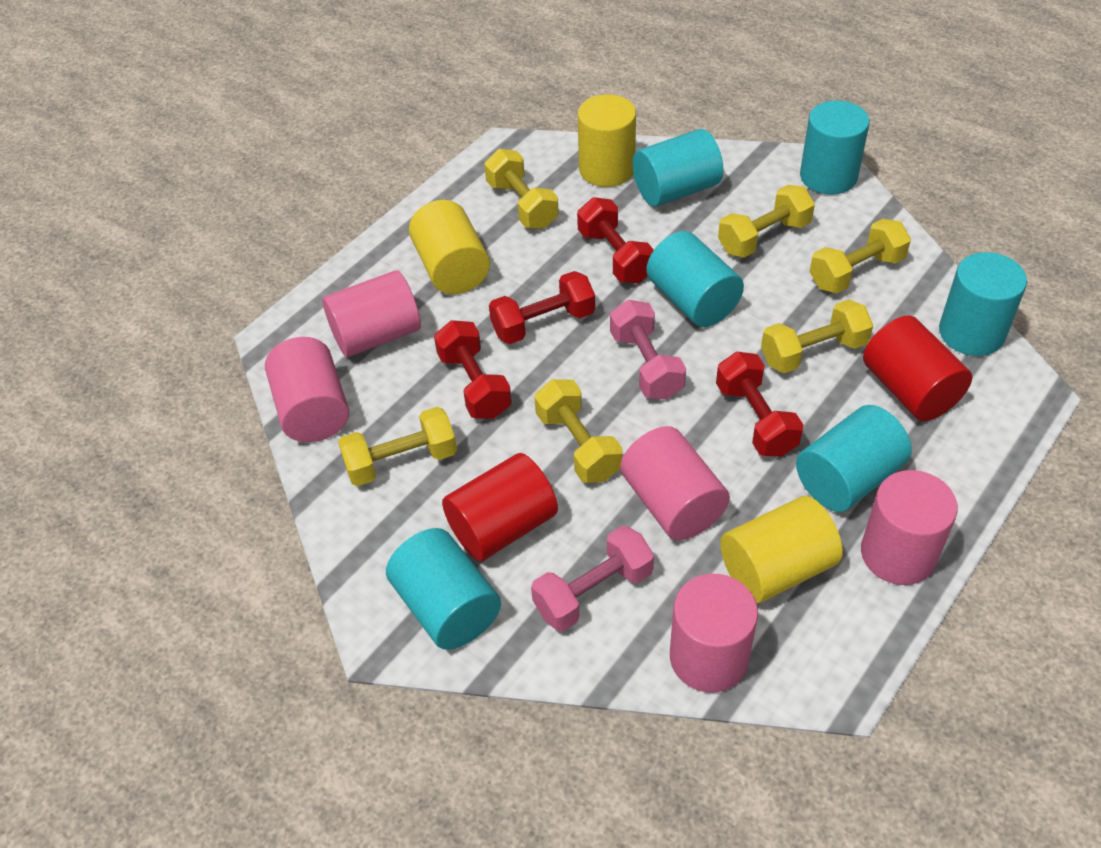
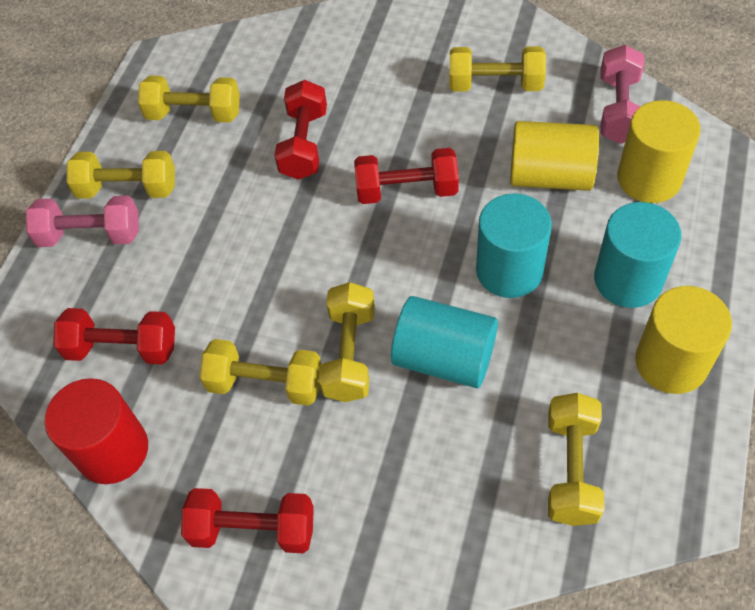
pink cylinder: 5 -> 0
red cylinder: 2 -> 1
turquoise cylinder: 6 -> 3

